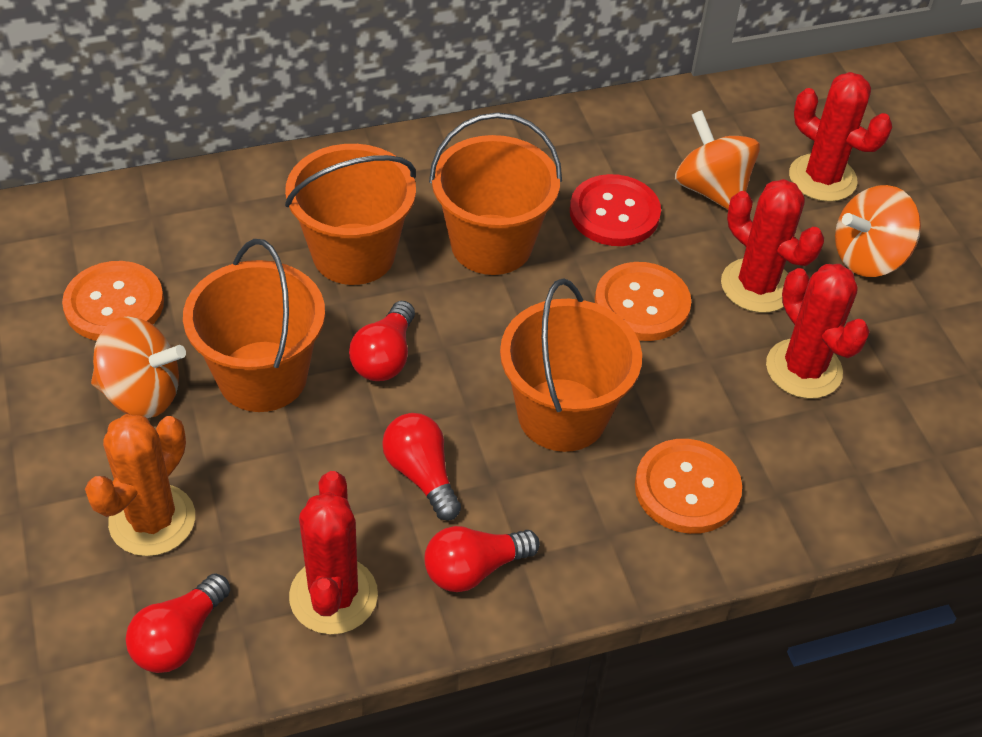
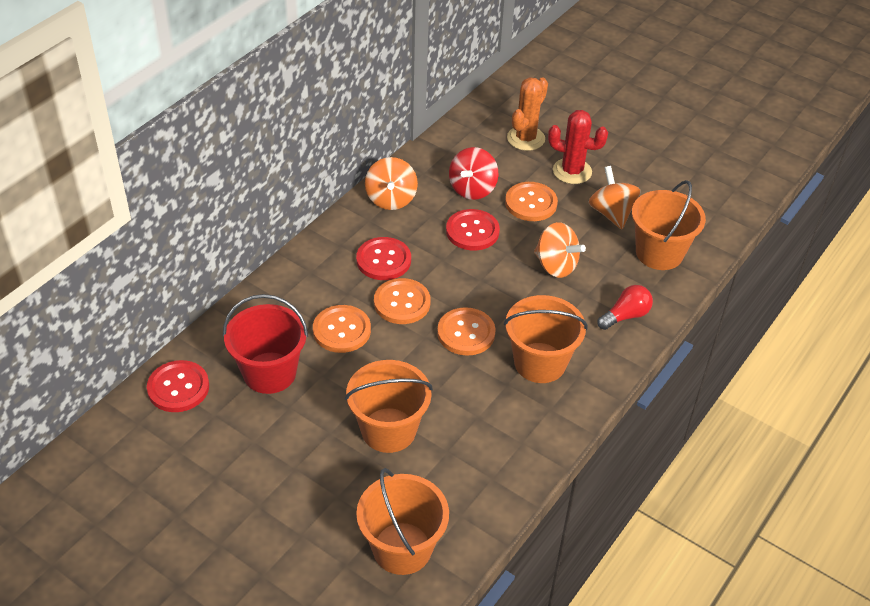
orange button: 3 -> 4
red bucket: 0 -> 1
red button: 1 -> 3
red cactus: 4 -> 1
red light bulb: 4 -> 1
red spinning top: 0 -> 1

